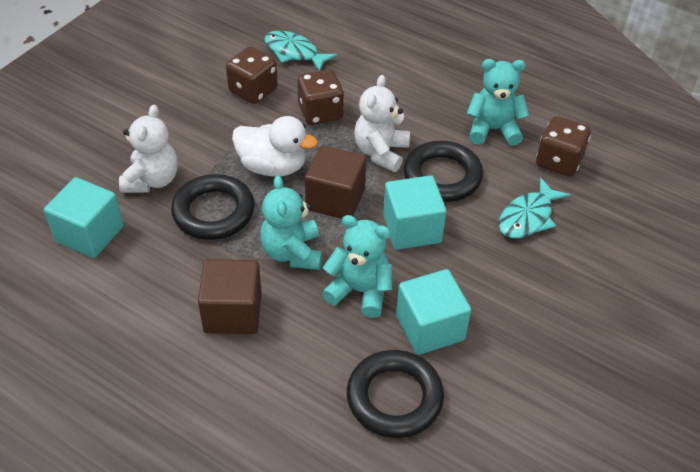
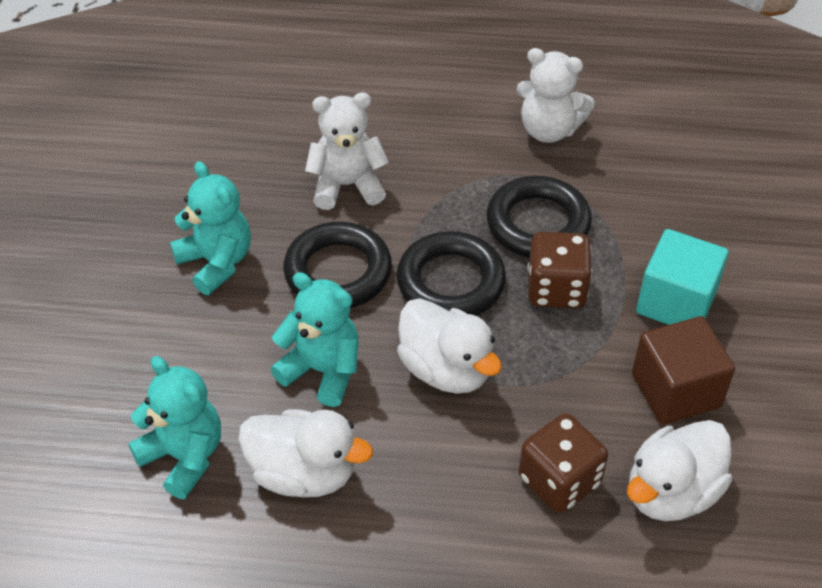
brown cube: 2 -> 1
brown dice: 3 -> 2
turquoise cube: 3 -> 1
turquoise fish: 2 -> 0
white duck: 1 -> 3

